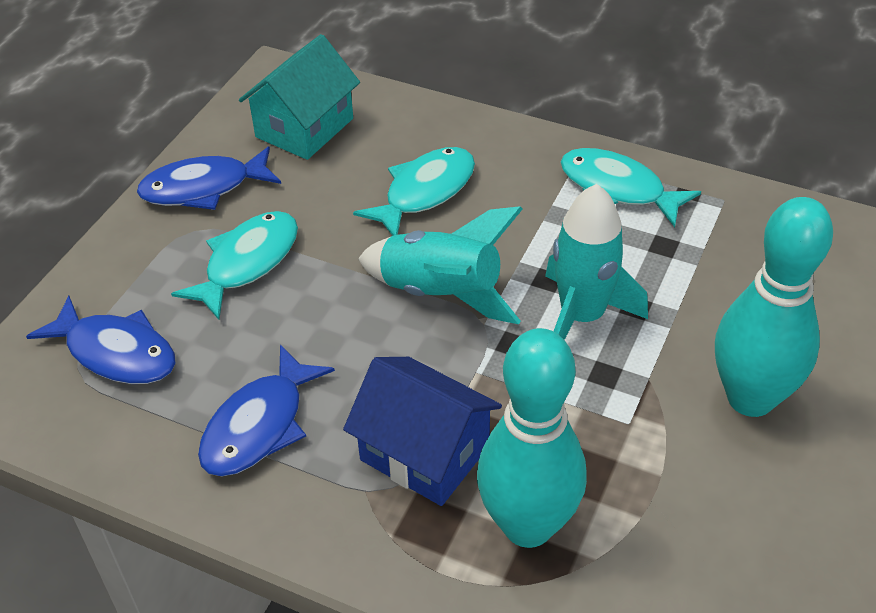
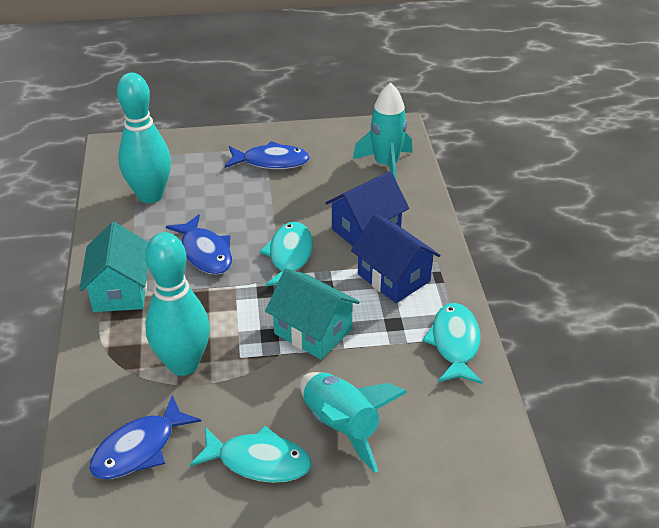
blue house: 1 -> 2
turquoise house: 1 -> 2

